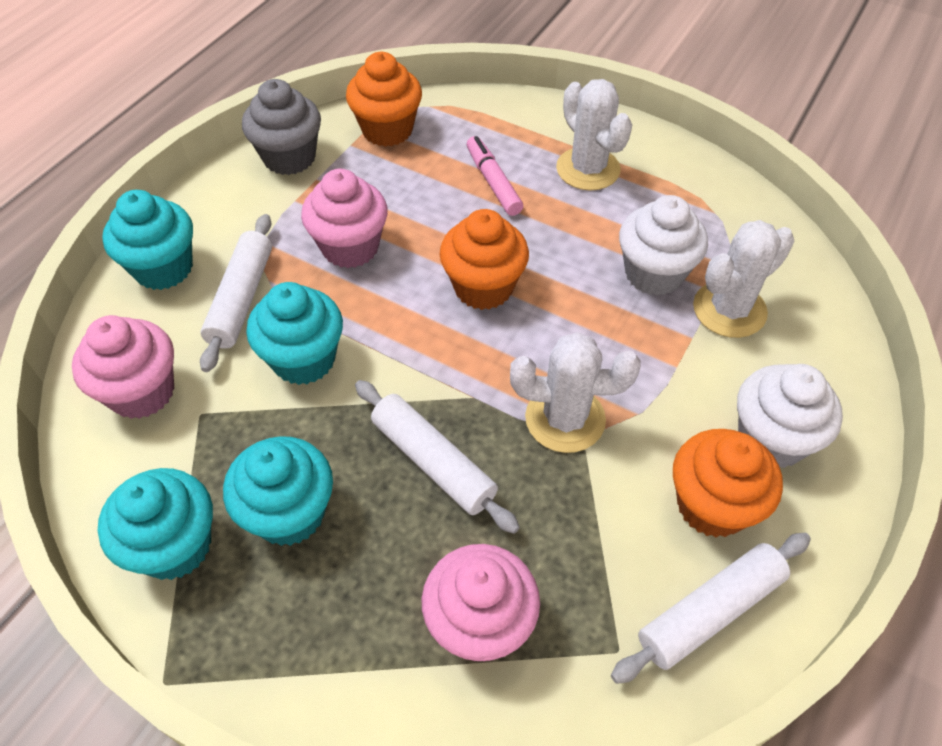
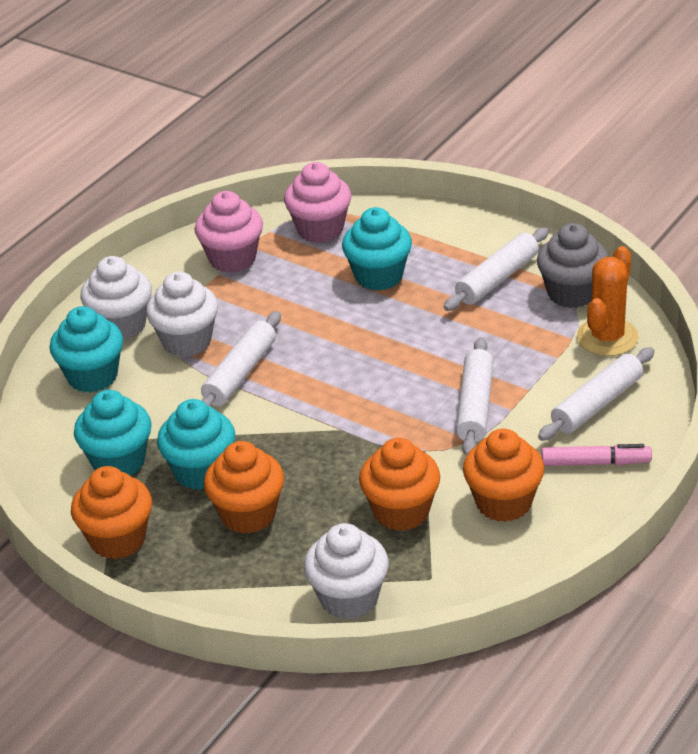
orange cactus: 0 -> 1
orange cupcake: 3 -> 4
pink cupcake: 3 -> 2
white cactus: 3 -> 0
white cupcake: 2 -> 3
white rolling pin: 3 -> 4

